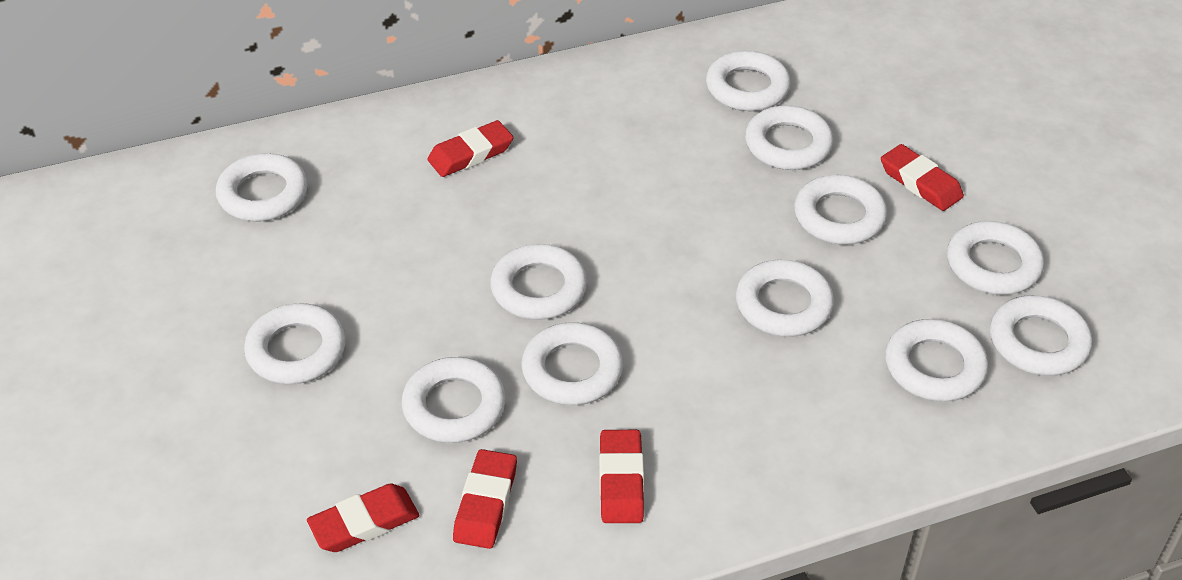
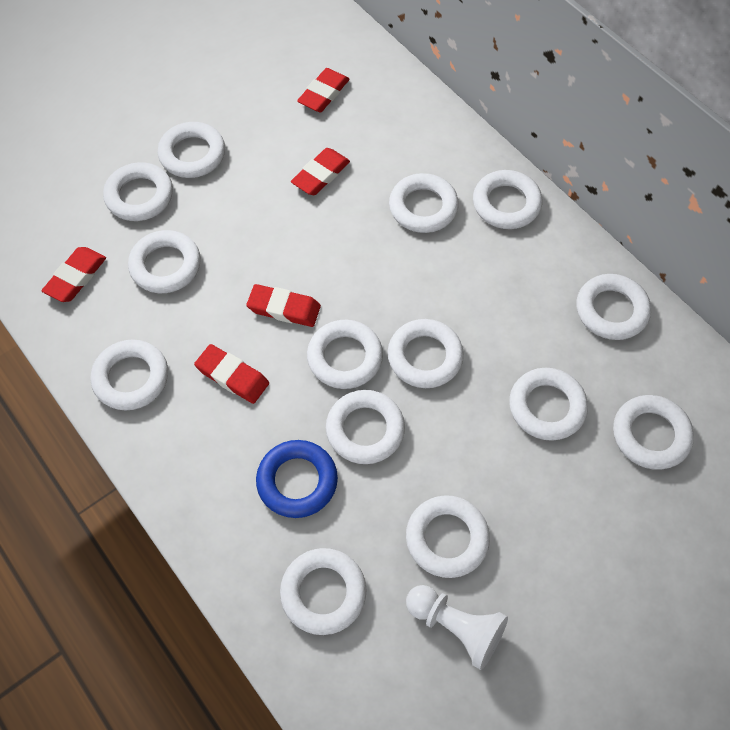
blue ring: 0 -> 1
white pawn: 0 -> 1
white ring: 12 -> 14

